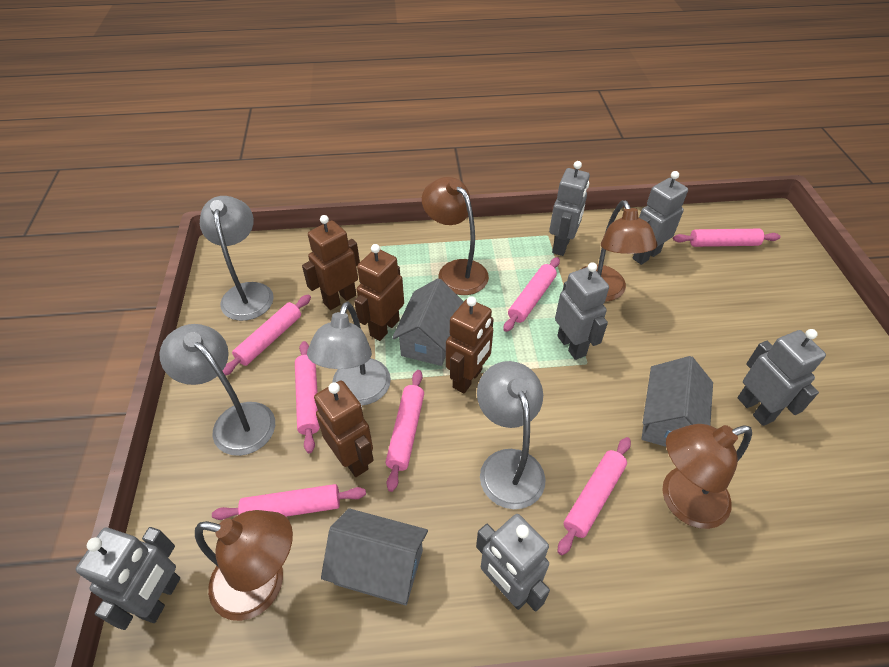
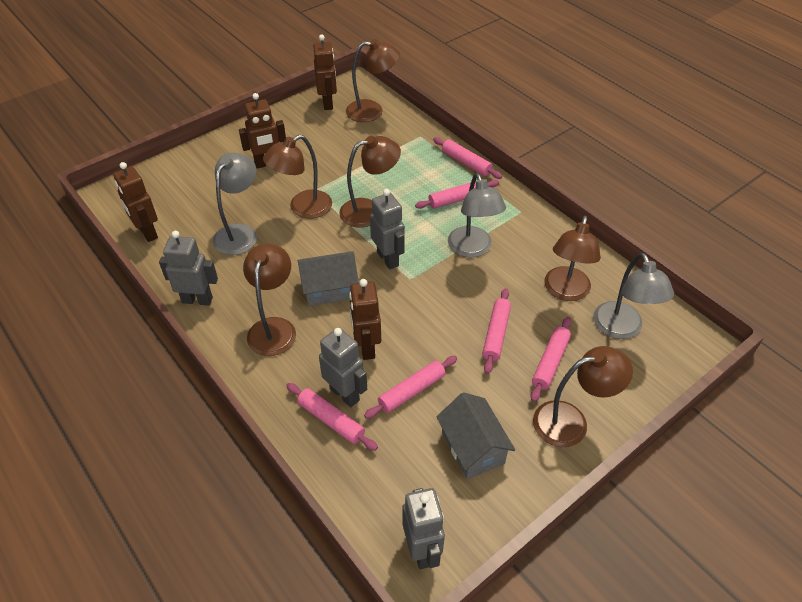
brown lamp: 4 -> 6
grey house: 3 -> 2
grey lamp: 4 -> 3
grey robot: 6 -> 4
pink rolling pin: 7 -> 6

